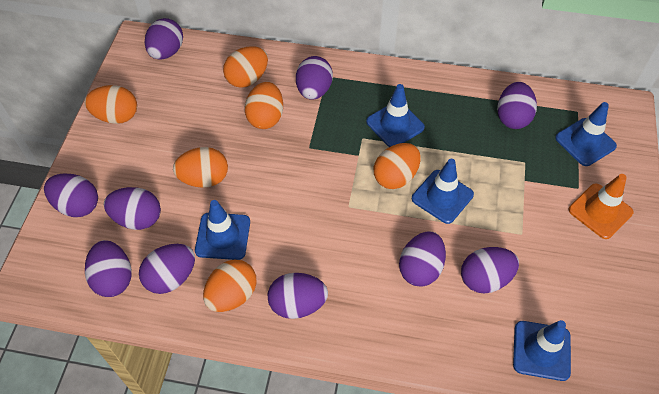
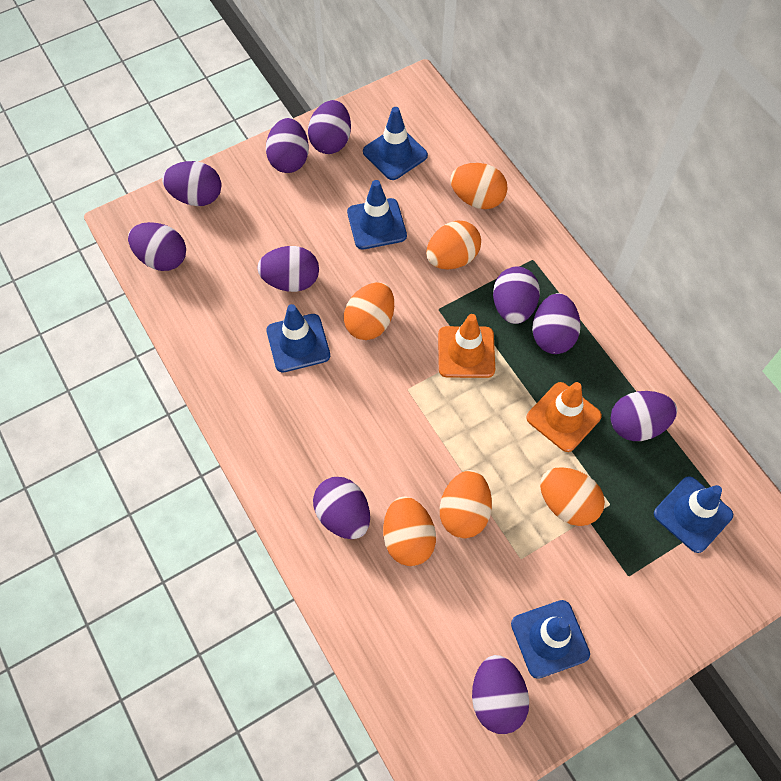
orange traffic cone: 1 -> 2

